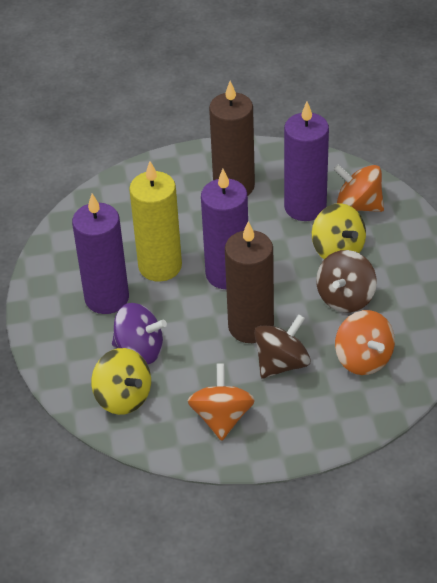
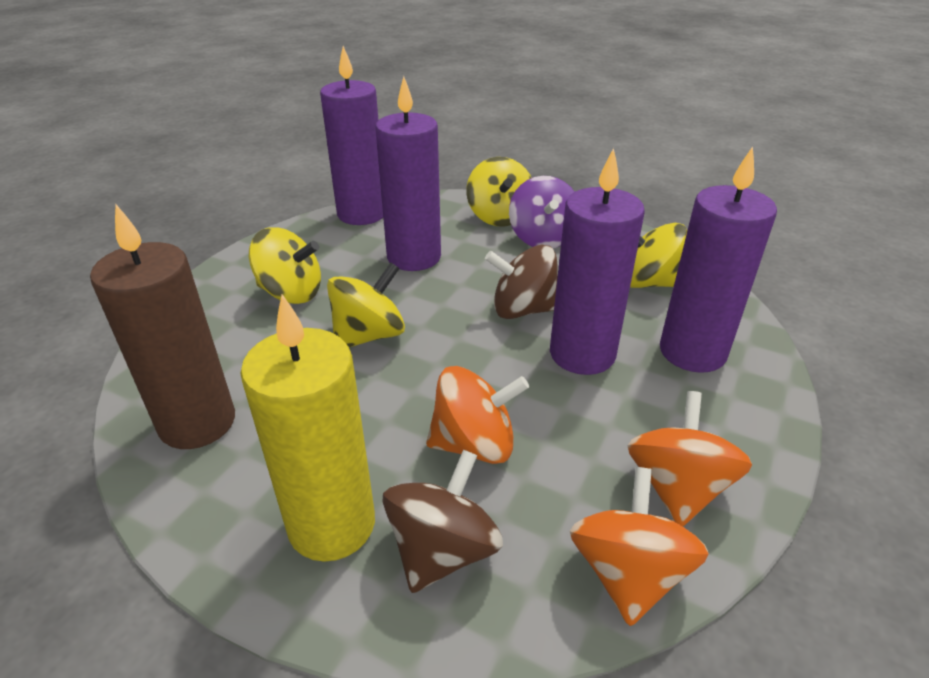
brown candle: 2 -> 1
purple candle: 3 -> 4
yellow spinning top: 2 -> 4

